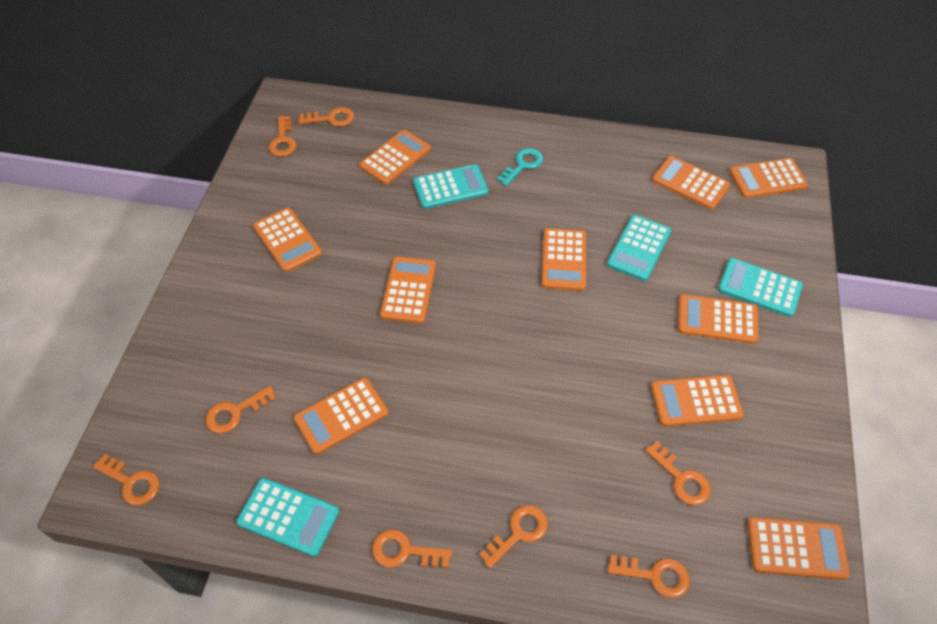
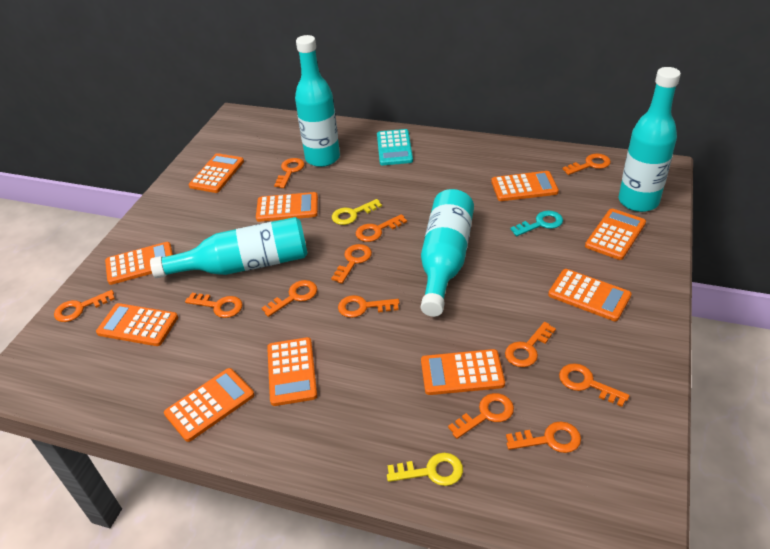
orange key: 8 -> 12
turquoise bottle: 0 -> 4
turquoise calculator: 4 -> 1
yellow key: 0 -> 2

